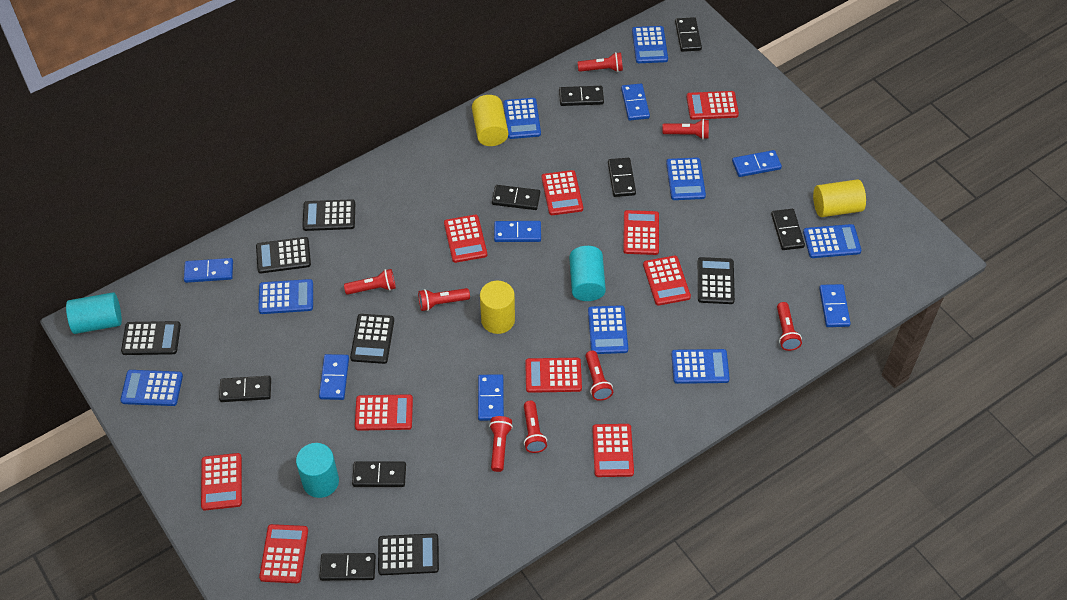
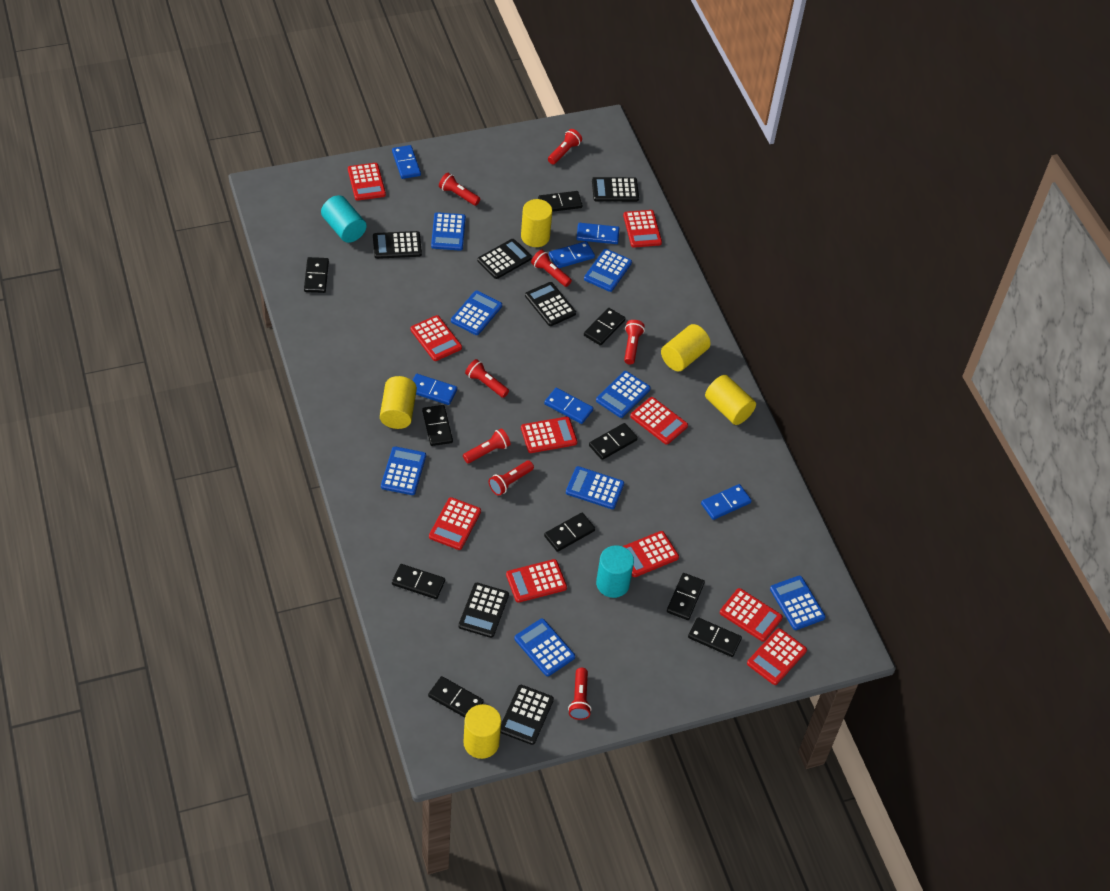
black domino: 8 -> 10
blue domino: 7 -> 6
turquoise cylinder: 3 -> 2
yellow cylinder: 3 -> 5

